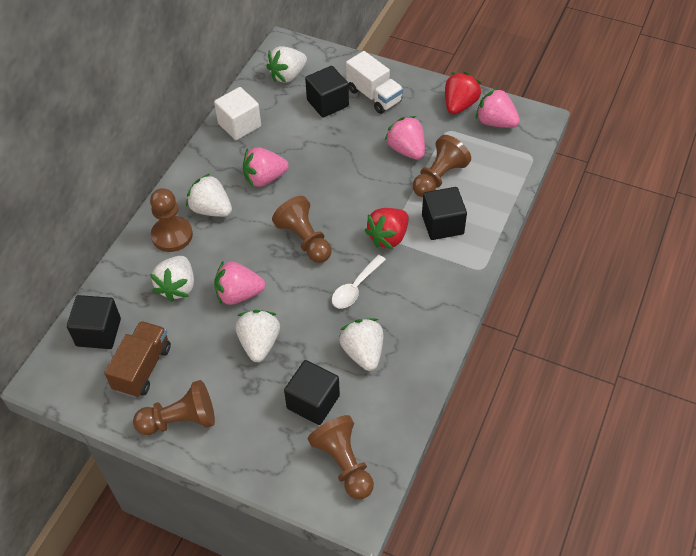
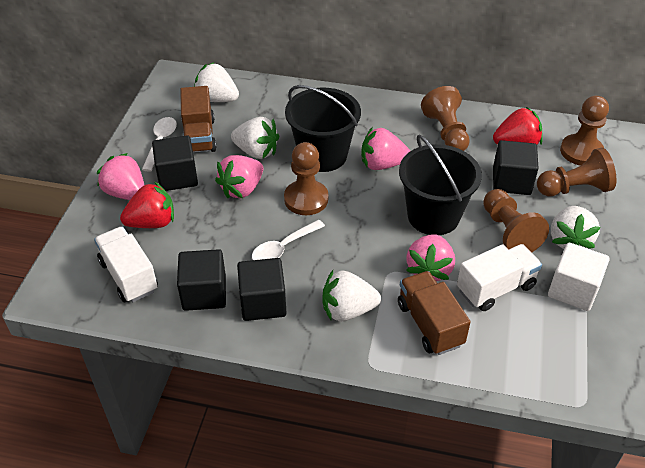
black bucket: 0 -> 2
brown truck: 1 -> 2
white spoon: 1 -> 2
white strawberry: 5 -> 4
white truck: 1 -> 2

